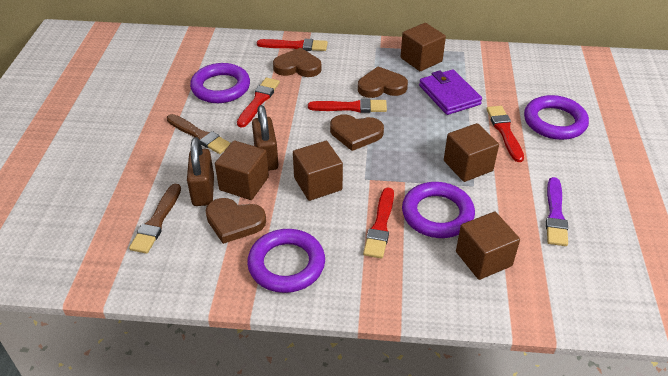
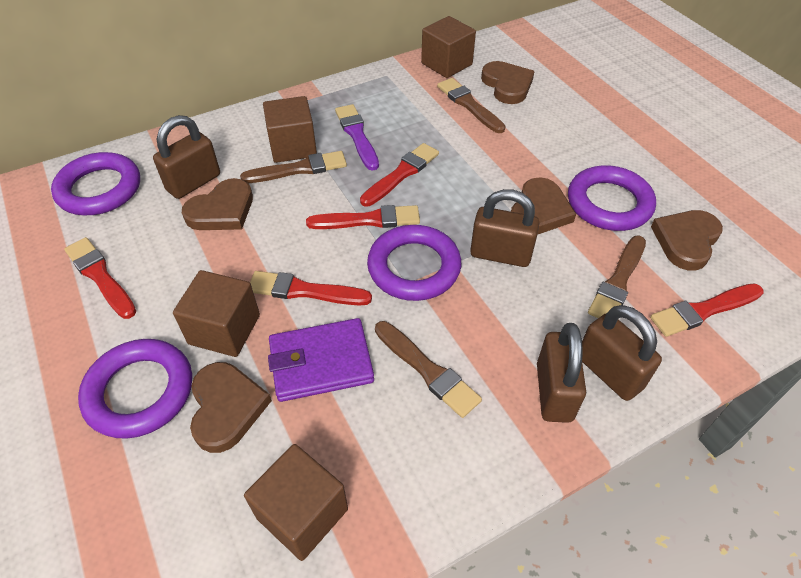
brown brush: 2 -> 4
brown cube: 5 -> 4
brown heart: 4 -> 5
brown padlock: 2 -> 4

